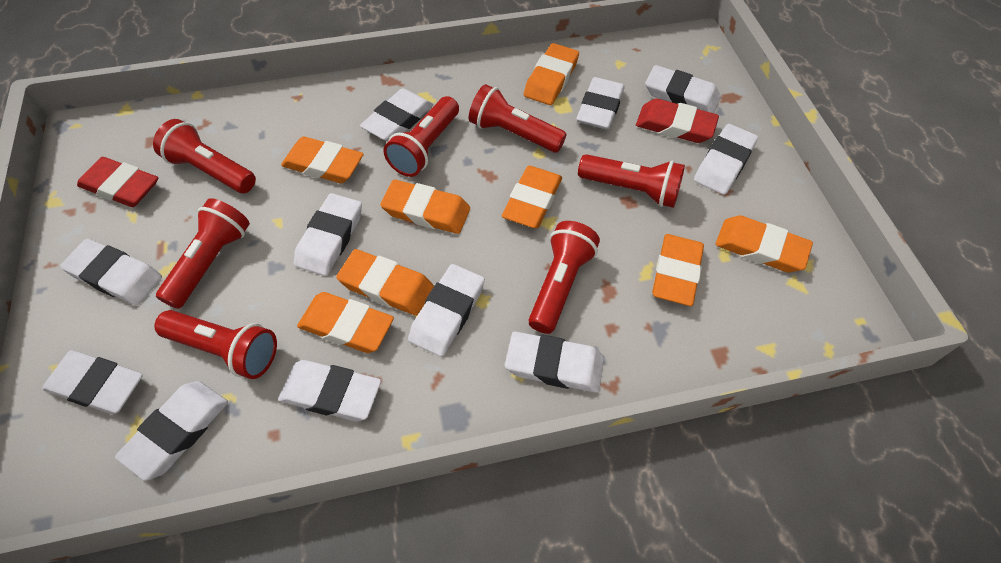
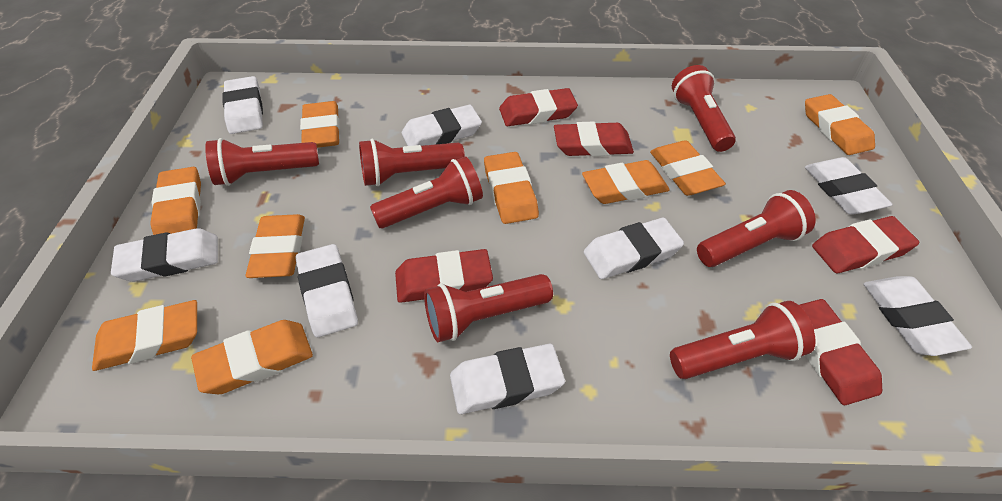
orange eraser: 8 -> 9
red eraser: 2 -> 5
white eraser: 11 -> 8

